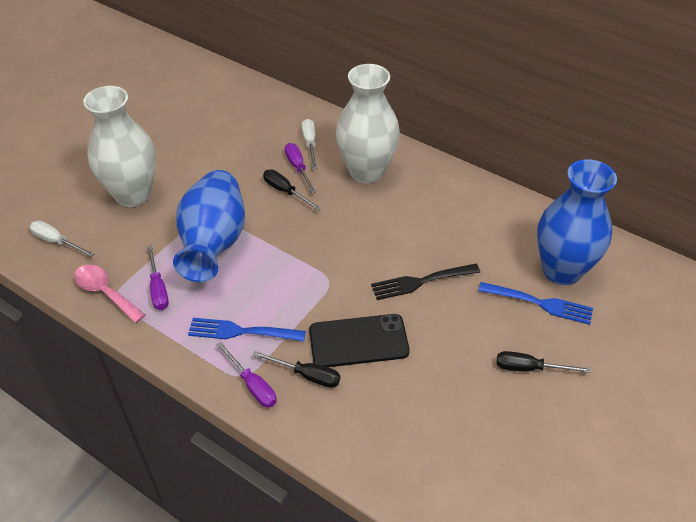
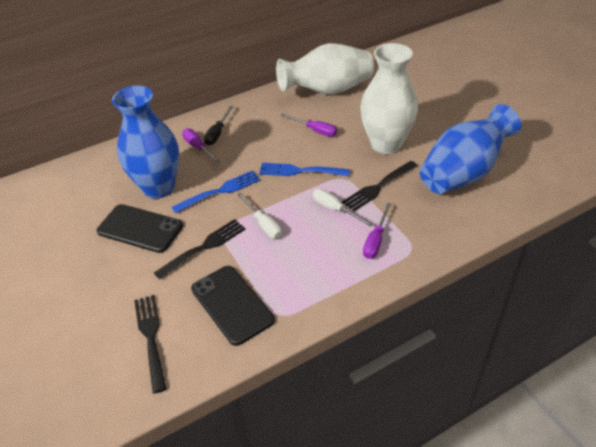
black fork: 1 -> 3
black phone: 1 -> 2
black screwdriver: 3 -> 1
pink spoon: 1 -> 0

